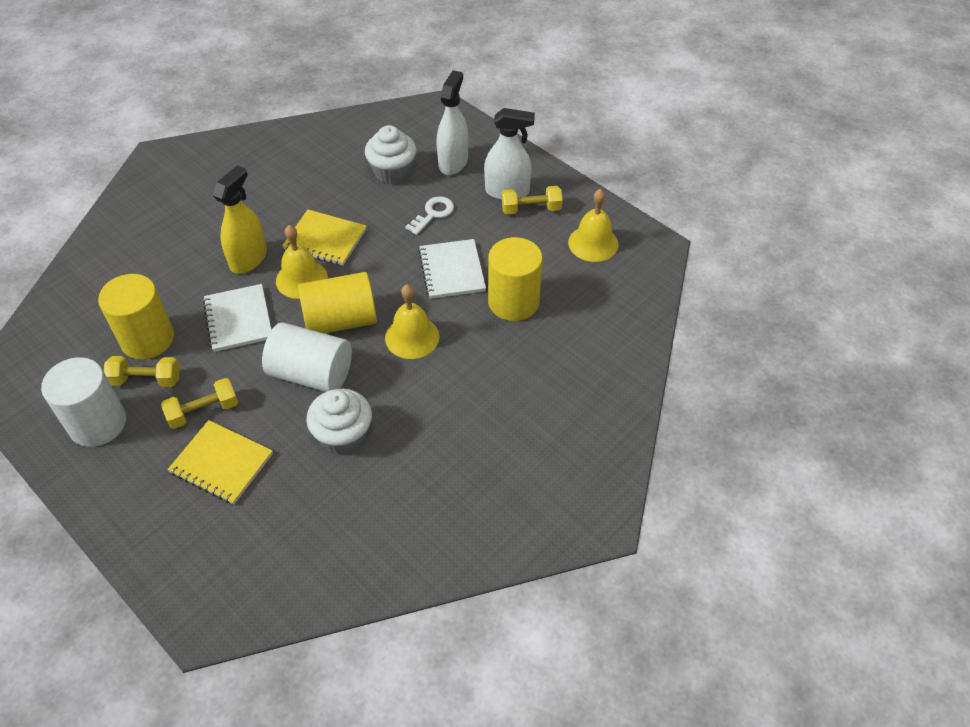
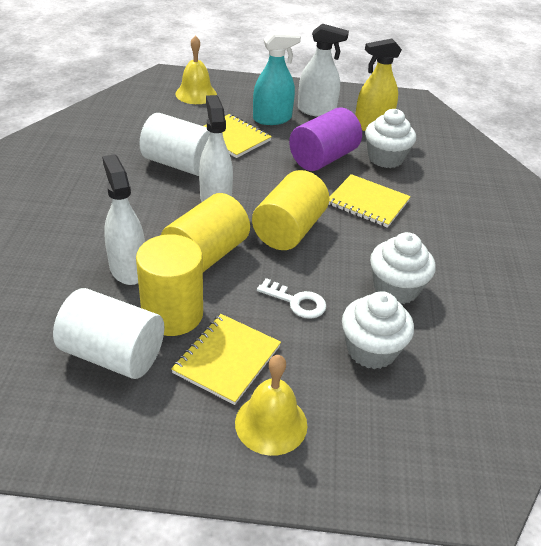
purple cylinder: 0 -> 1
turquoise spray bottle: 0 -> 1
white cupcake: 2 -> 3
white notebook: 2 -> 0
white spray bottle: 2 -> 3
yellow bell: 3 -> 2
yellow dumbbell: 3 -> 0
yellow notebook: 2 -> 3

